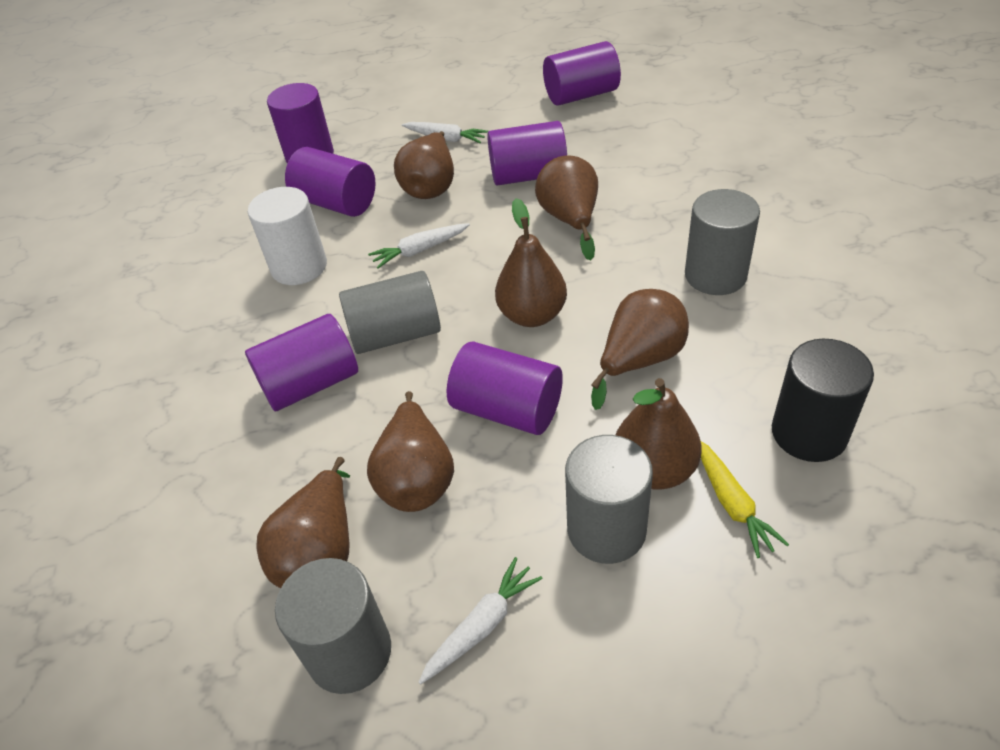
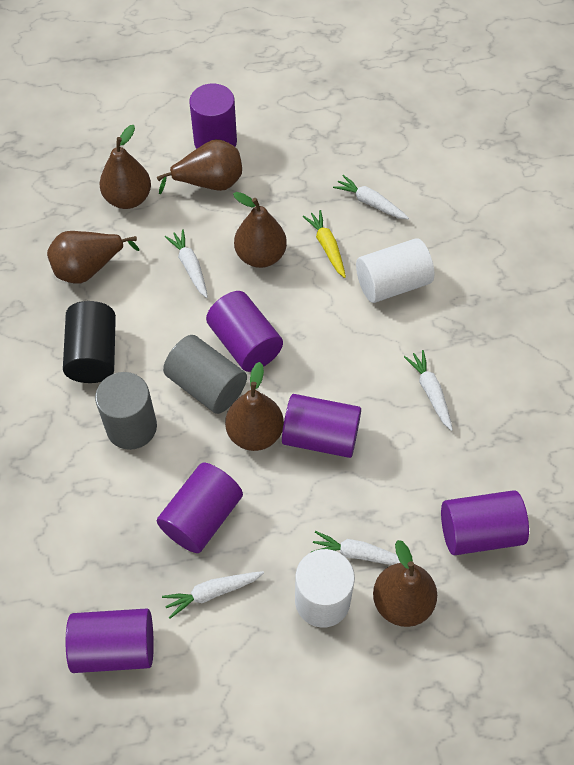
brown pear: 7 -> 6
grey cylinder: 4 -> 2
white carrot: 3 -> 5
white cylinder: 1 -> 2

